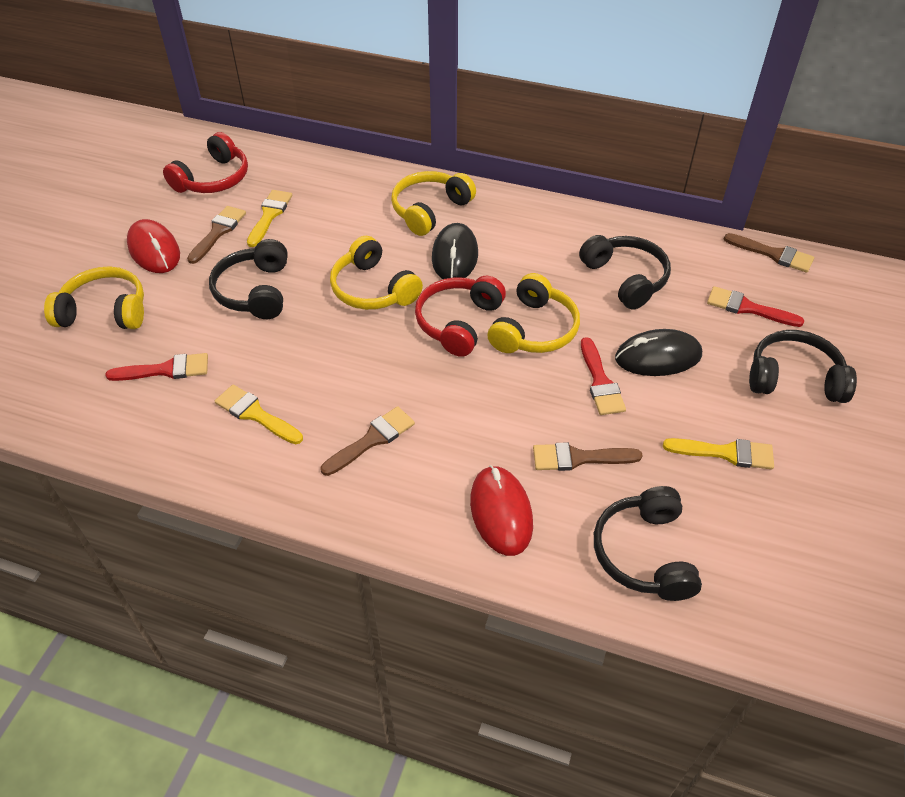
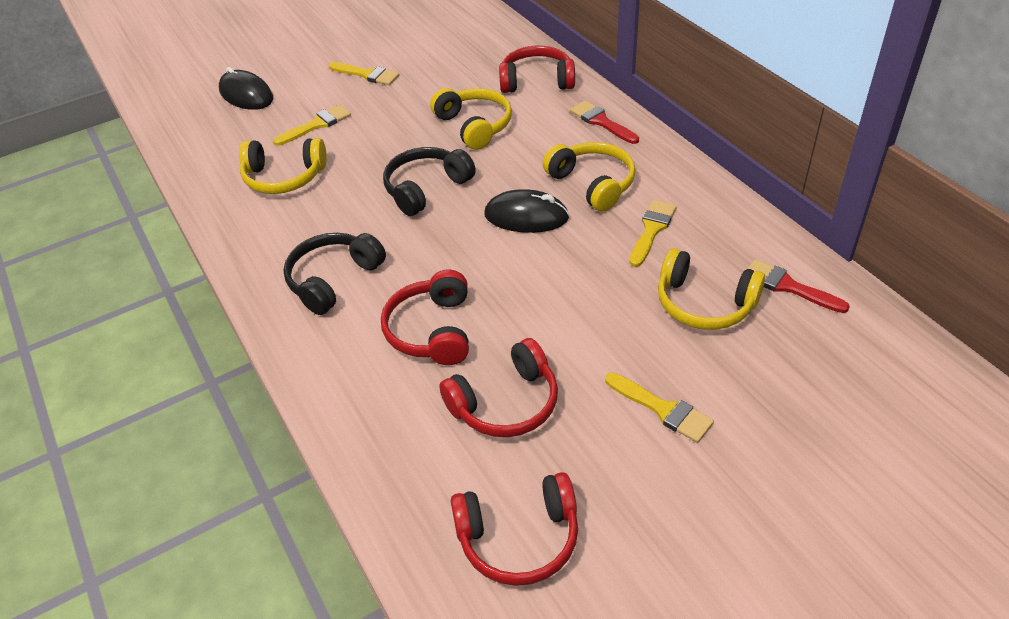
black headphones: 4 -> 2
brown brush: 4 -> 0
red brush: 3 -> 2
red headphones: 2 -> 4
red mouse: 2 -> 0
yellow brush: 3 -> 4

